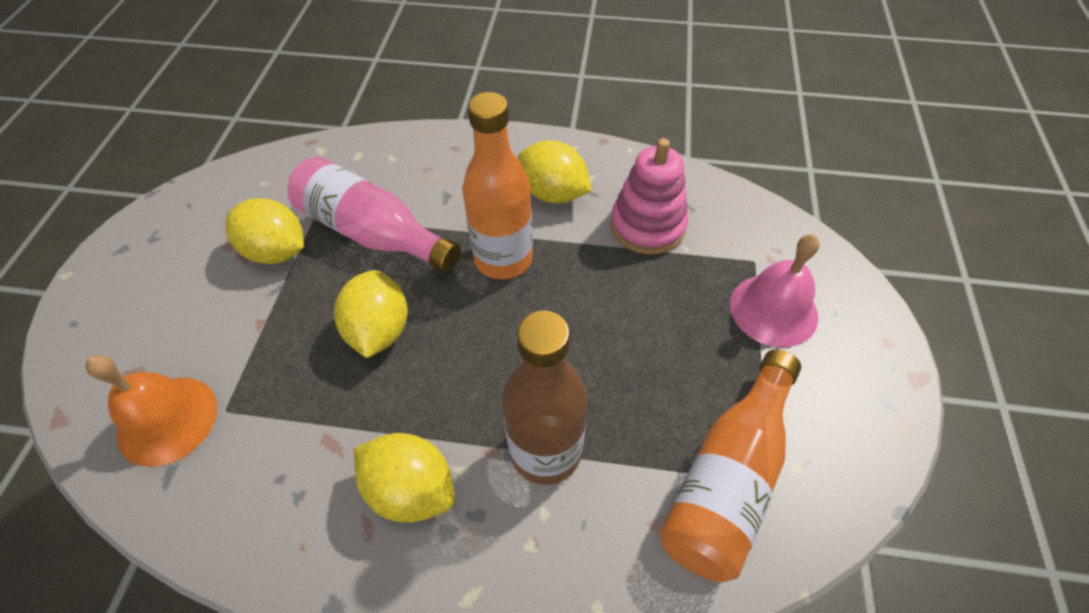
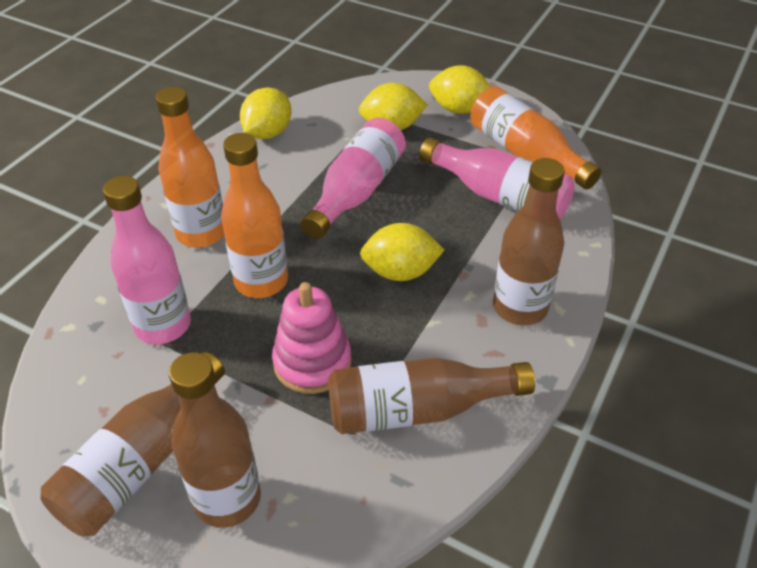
brown bottle: 1 -> 4
orange bell: 1 -> 0
orange bottle: 2 -> 3
pink bell: 1 -> 0
pink bottle: 1 -> 3

